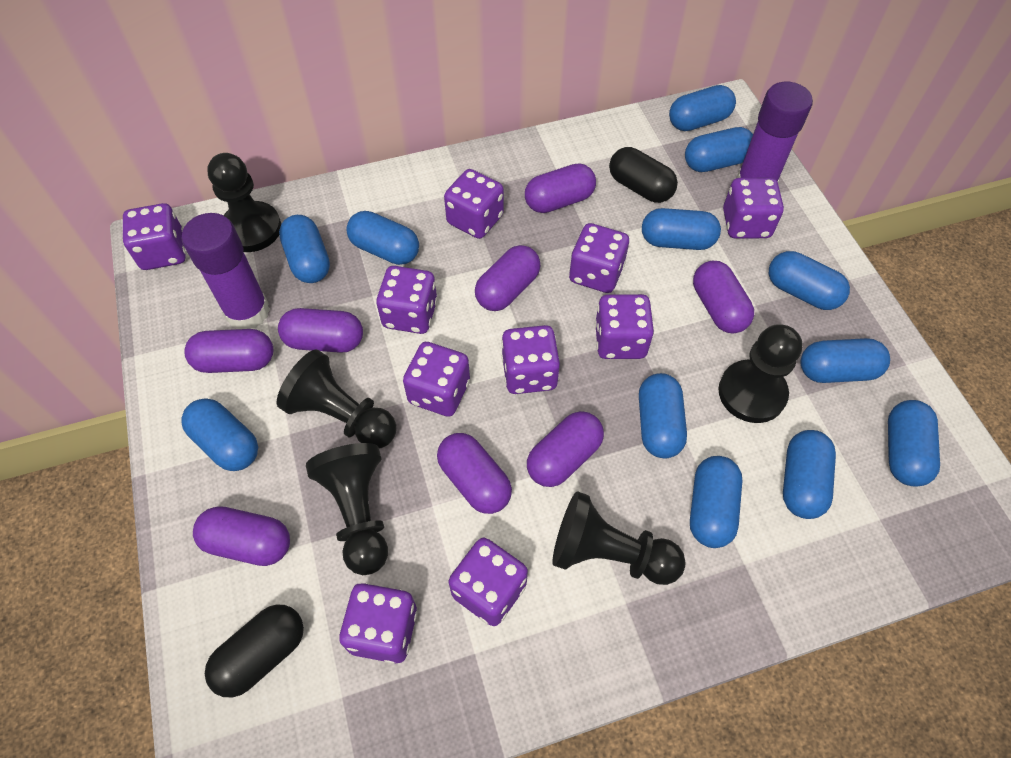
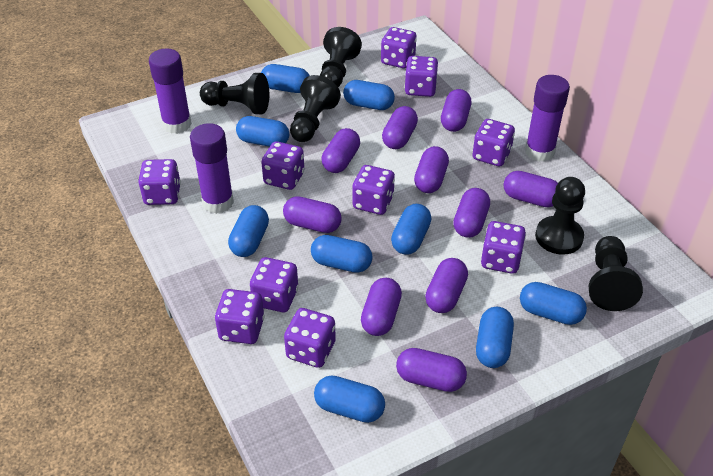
black capsule: 2 -> 0
blue capsule: 12 -> 9
purple capsule: 8 -> 10
purple glue stick: 2 -> 3

